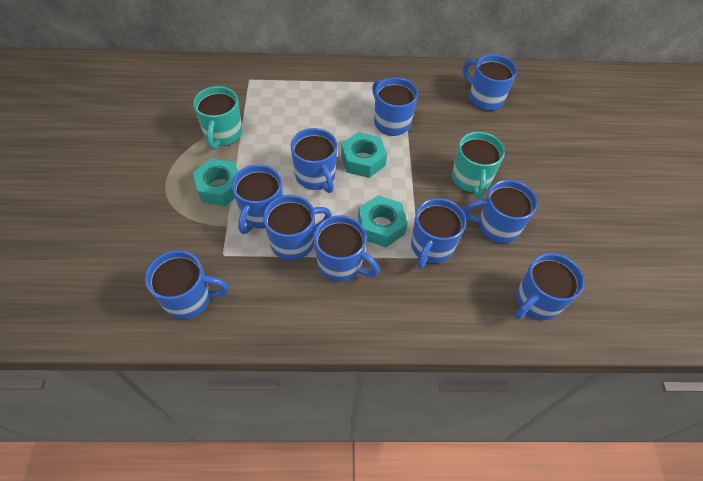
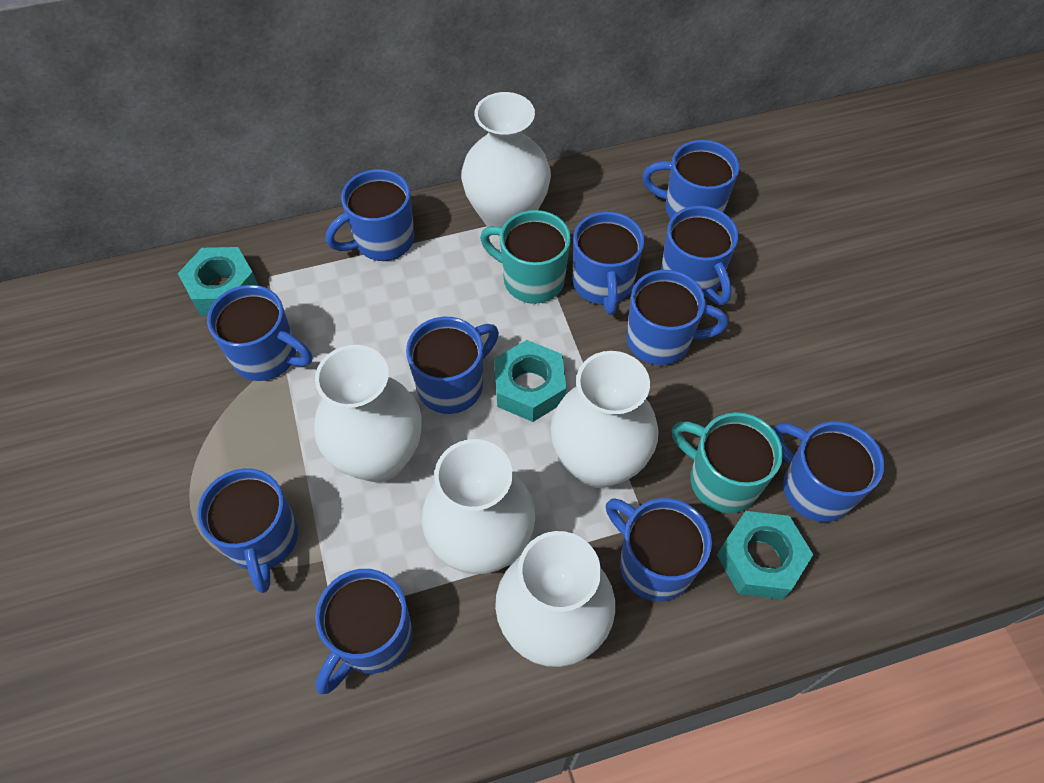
blue mug: 10 -> 11
white vase: 0 -> 5

